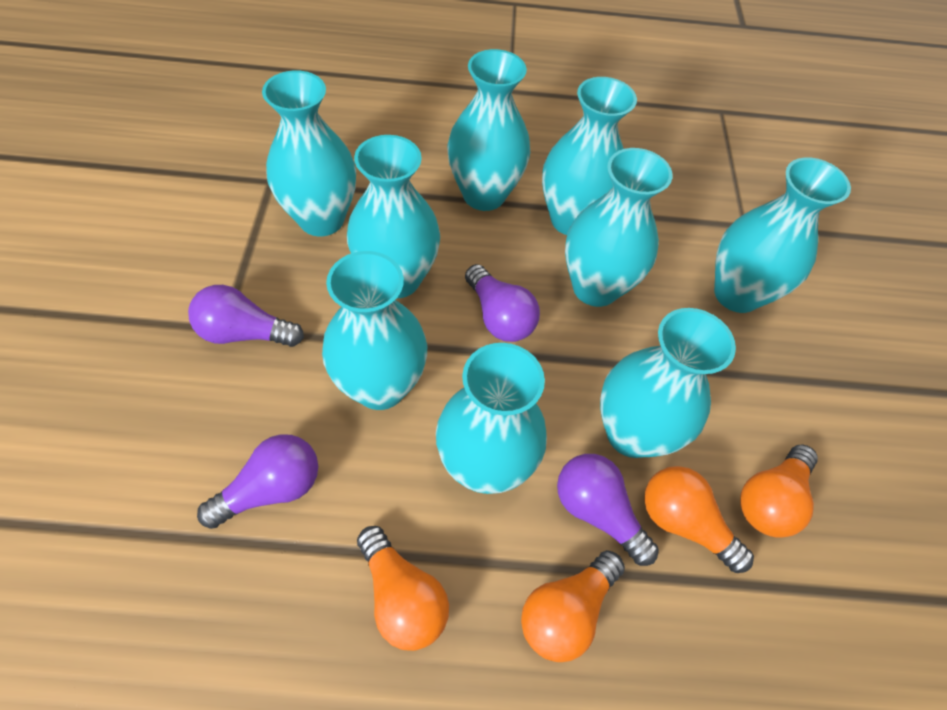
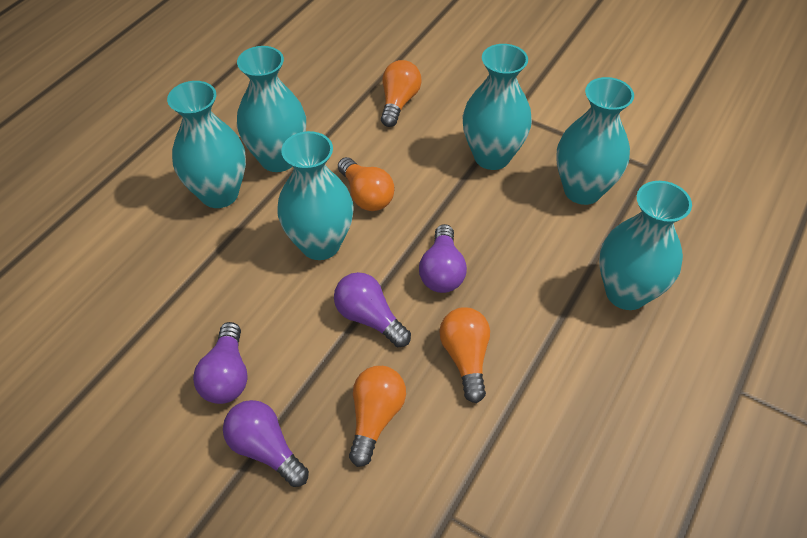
turquoise vase: 9 -> 6

